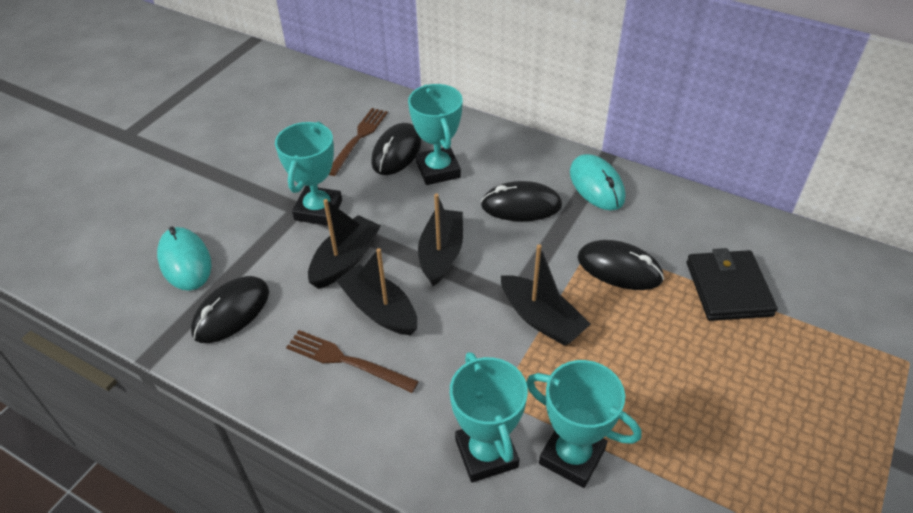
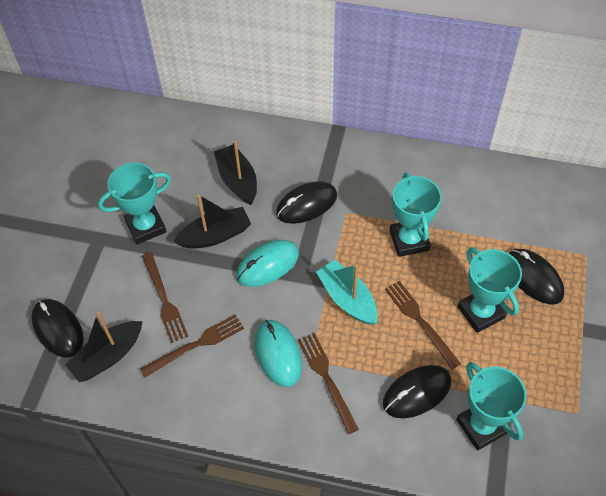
black boat: 4 -> 3
black wallet: 1 -> 0
brown fork: 2 -> 4
turquoise boat: 0 -> 1

